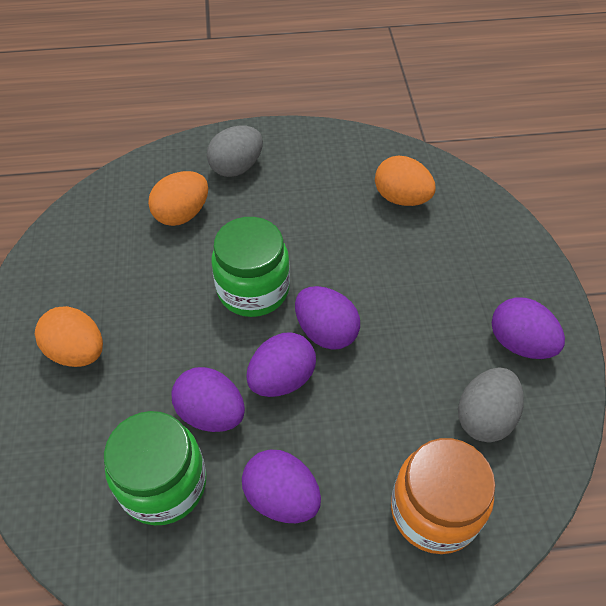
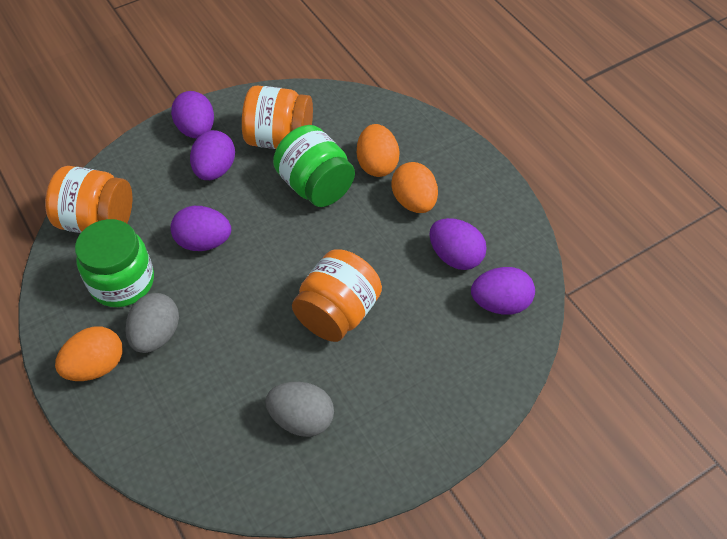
orange jar: 1 -> 3

